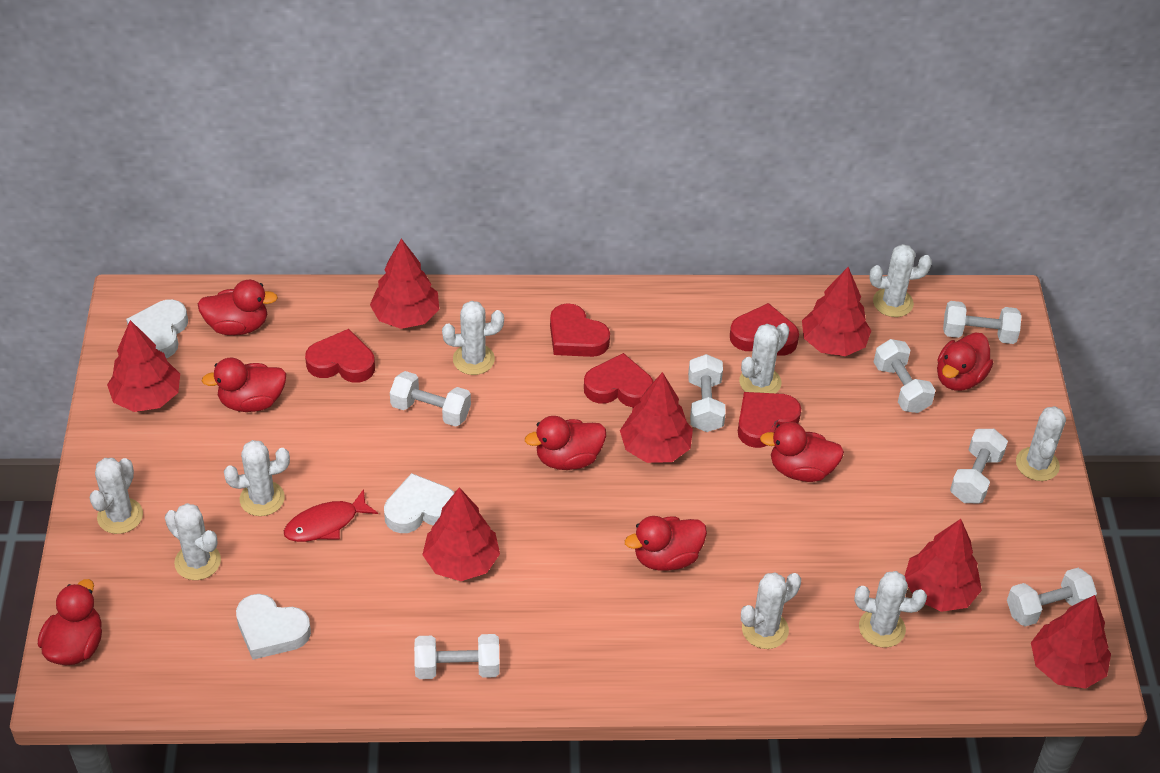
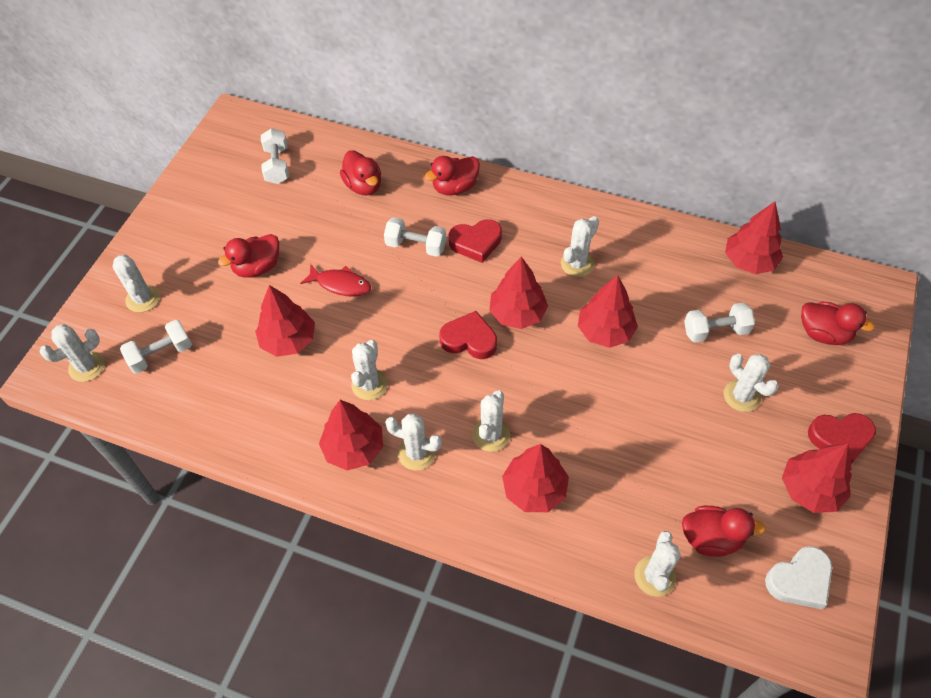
red duck: 7 -> 5
red heart: 5 -> 3
white cactus: 9 -> 8
white dumbbell: 7 -> 4
white heart: 3 -> 1

